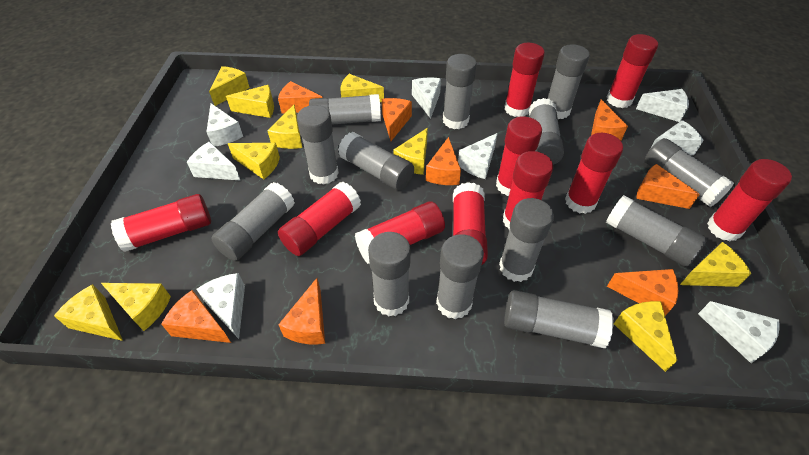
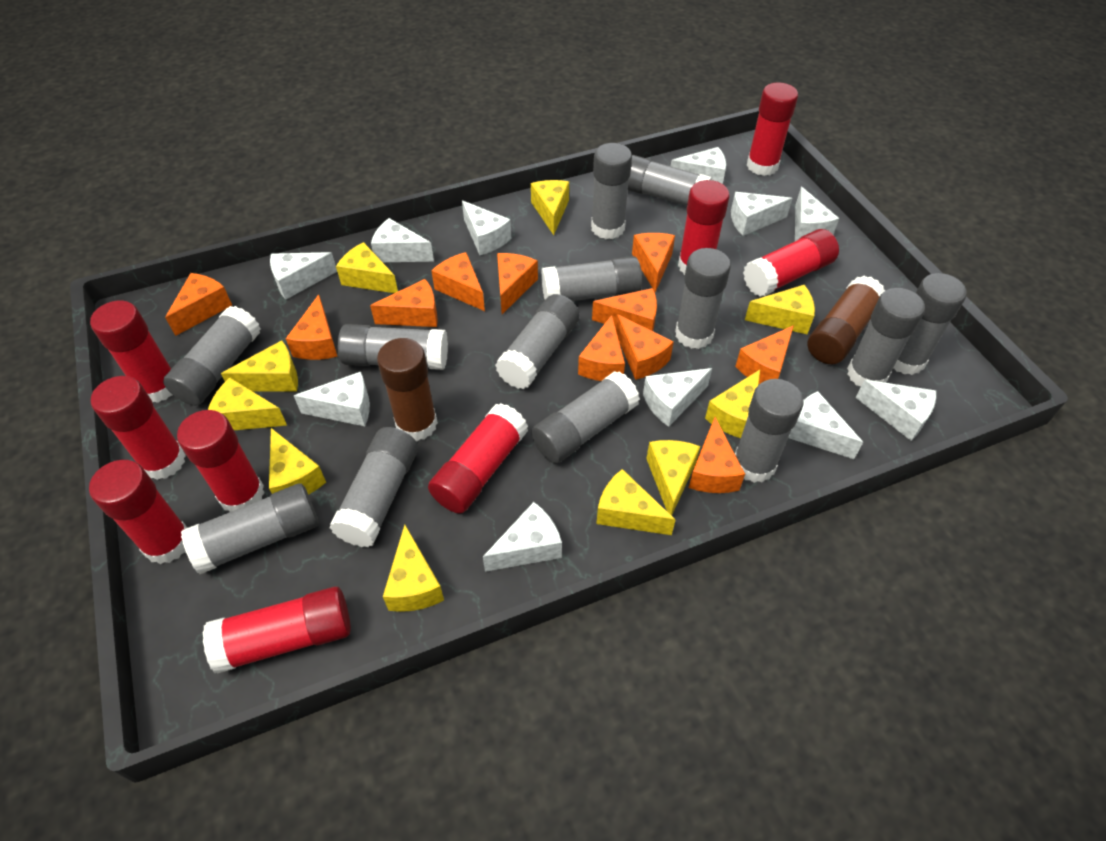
brown glue stick: 0 -> 2
orange cheese: 8 -> 11
red glue stick: 10 -> 9
white cheese: 8 -> 11

